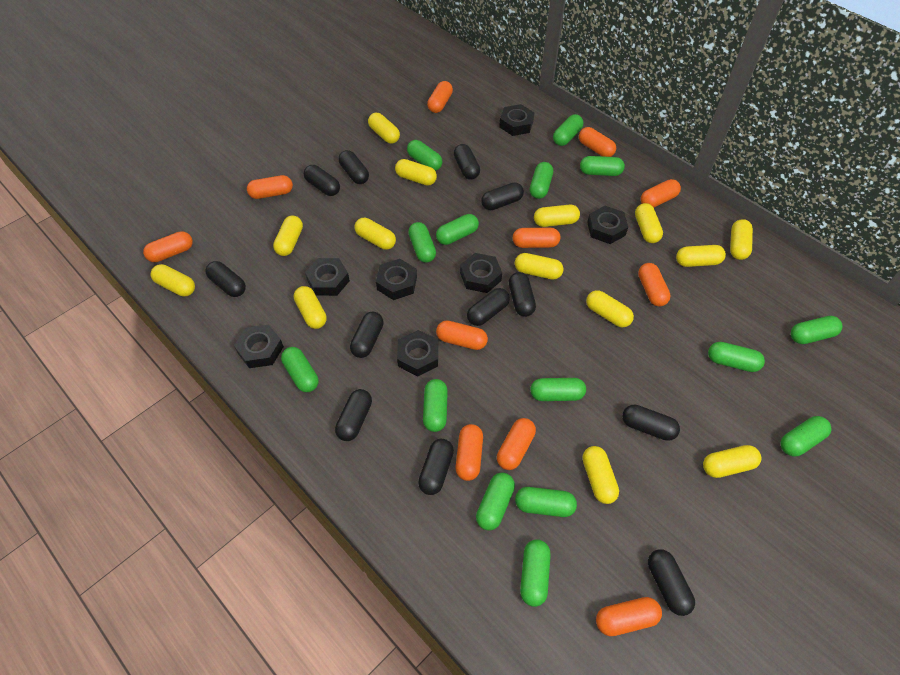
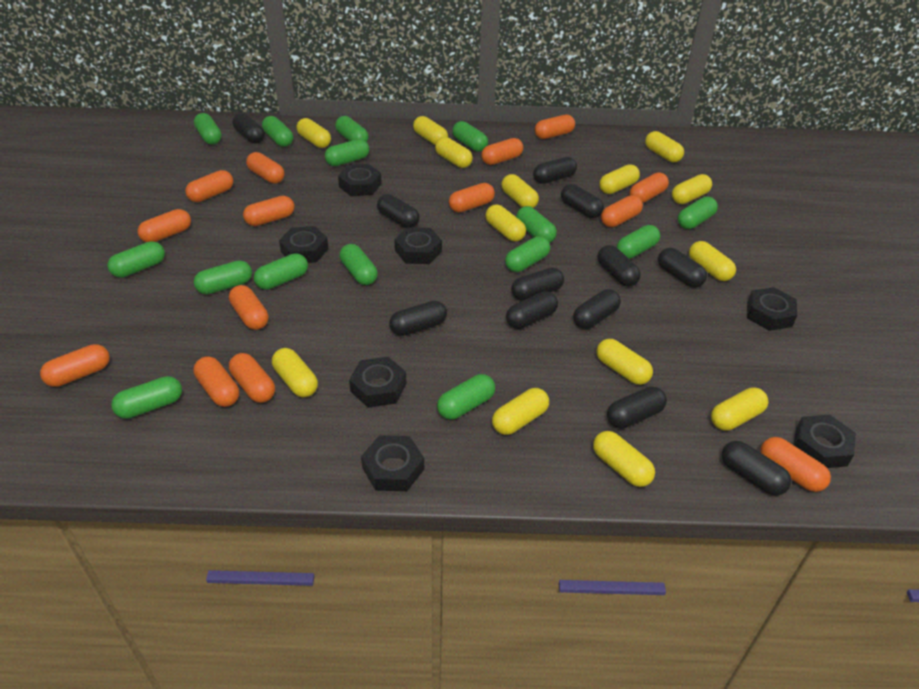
orange capsule: 11 -> 14

